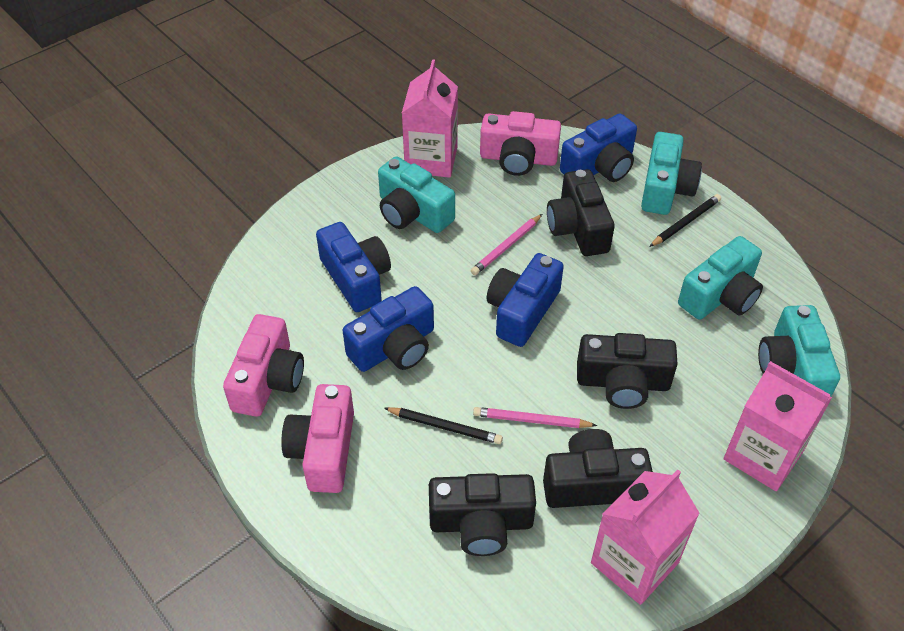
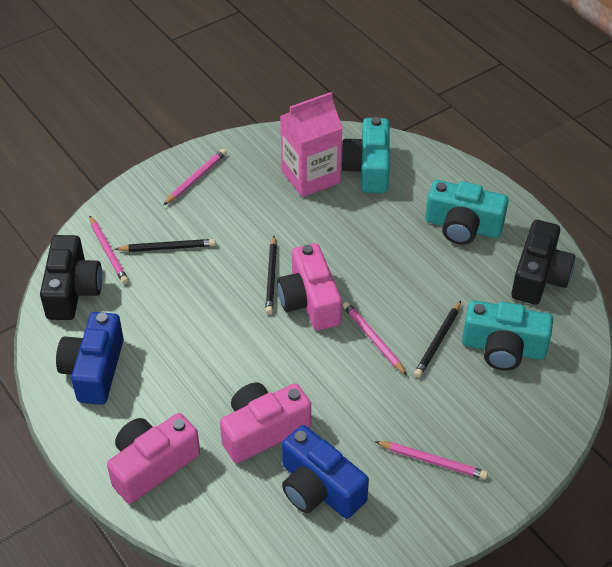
black camera: 4 -> 2
black pencil: 2 -> 3
blue camera: 4 -> 2
pink carton: 3 -> 1
pink pencil: 2 -> 4
turquoise camera: 4 -> 3

